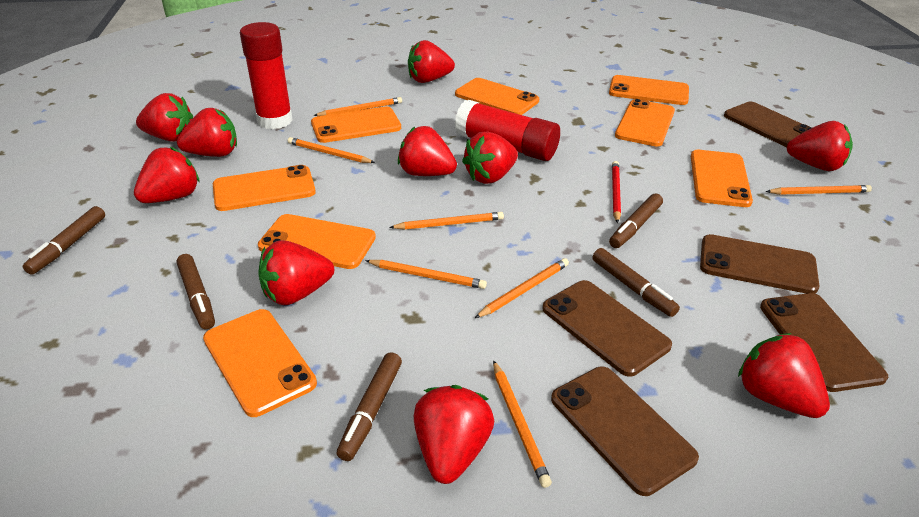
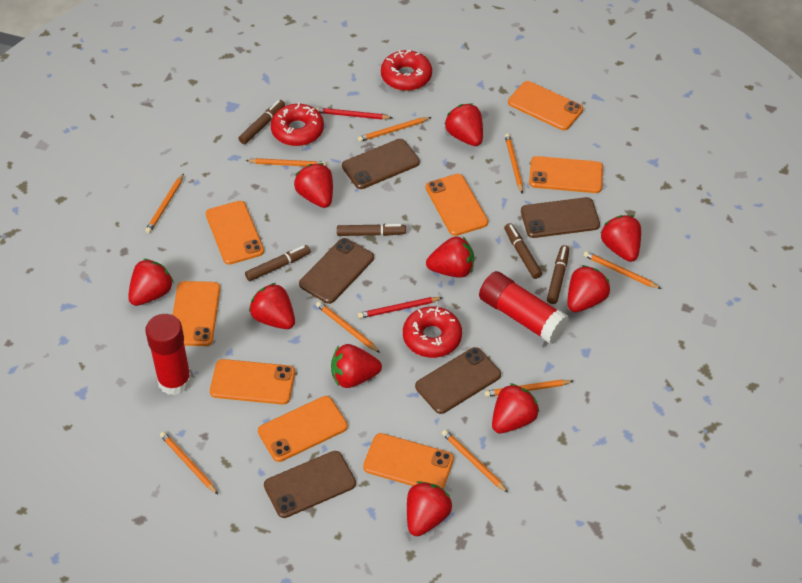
orange pencil: 7 -> 9
red donut: 0 -> 3
red pencil: 1 -> 2

